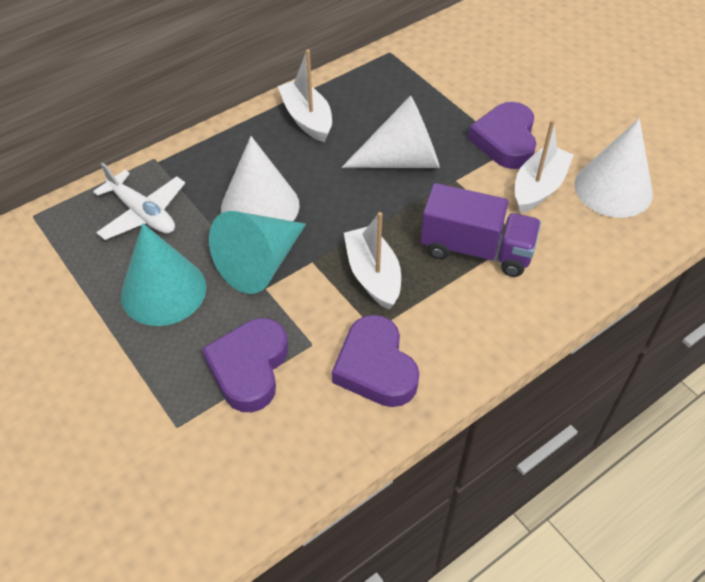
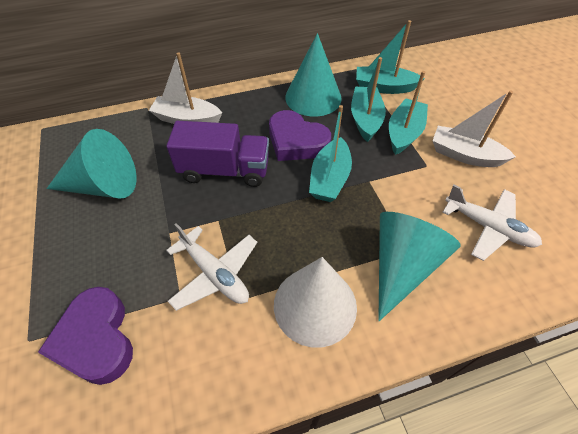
purple heart: 3 -> 2
turquoise boat: 0 -> 4
turquoise cone: 2 -> 3
white boat: 3 -> 2
white cone: 3 -> 1
white plane: 1 -> 2

